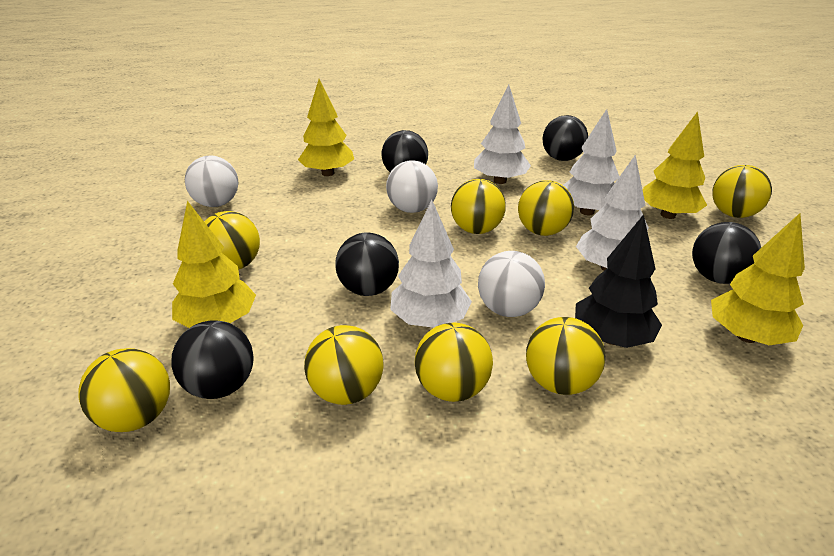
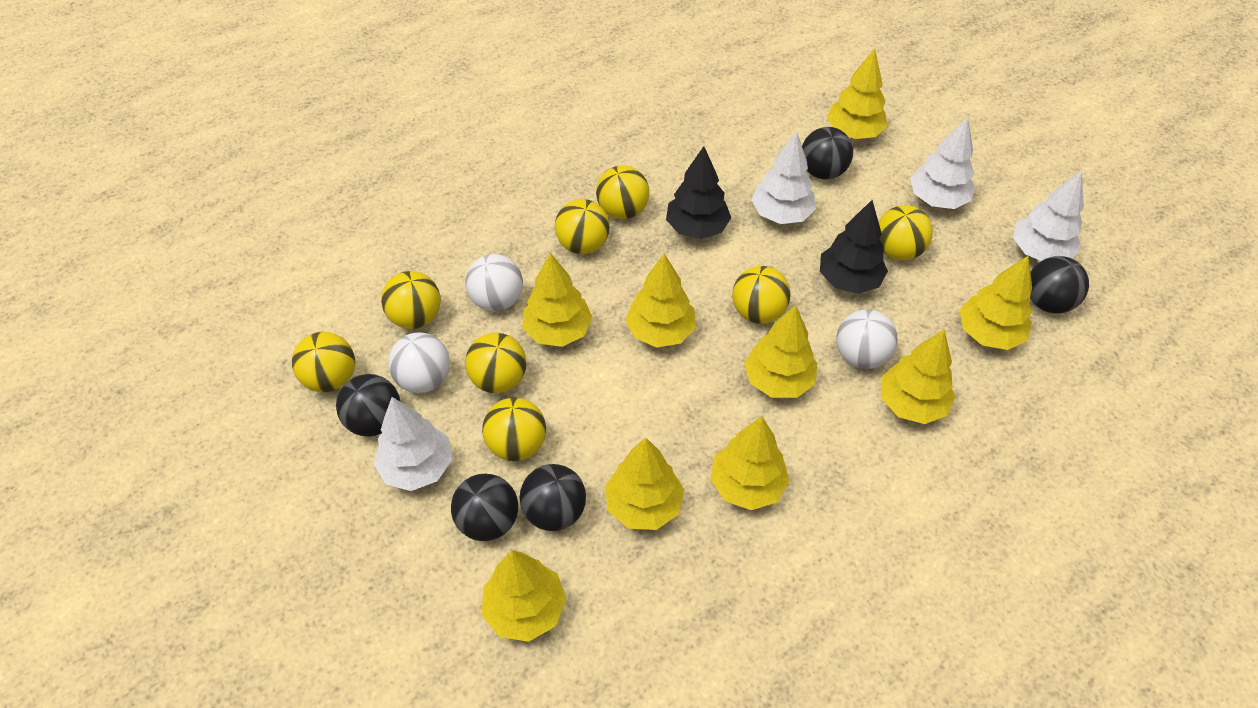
black tree: 1 -> 2
yellow tree: 4 -> 9

